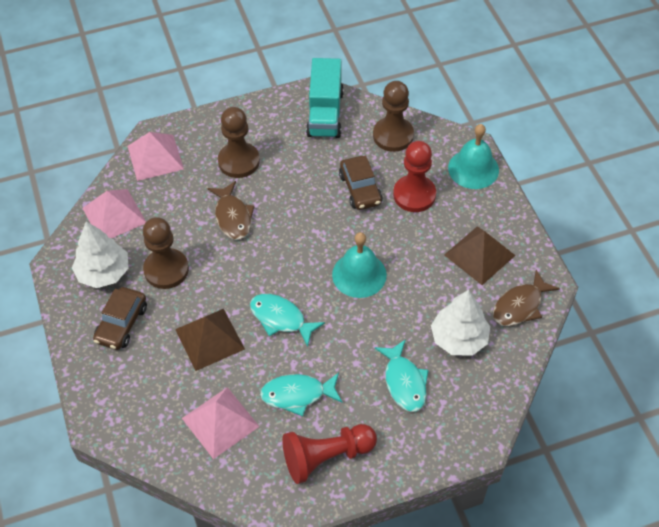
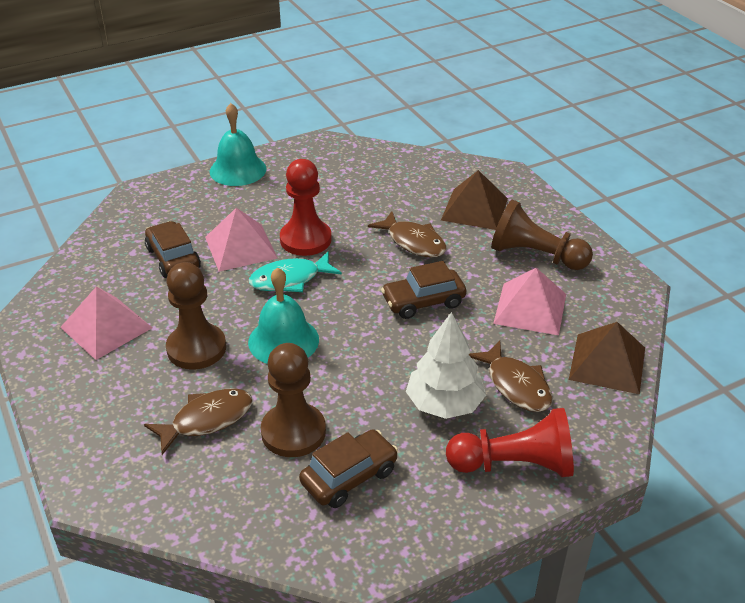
brown car: 2 -> 3
brown fish: 2 -> 3
turquoise fish: 3 -> 1
turquoise truck: 1 -> 0
white tree: 2 -> 1

